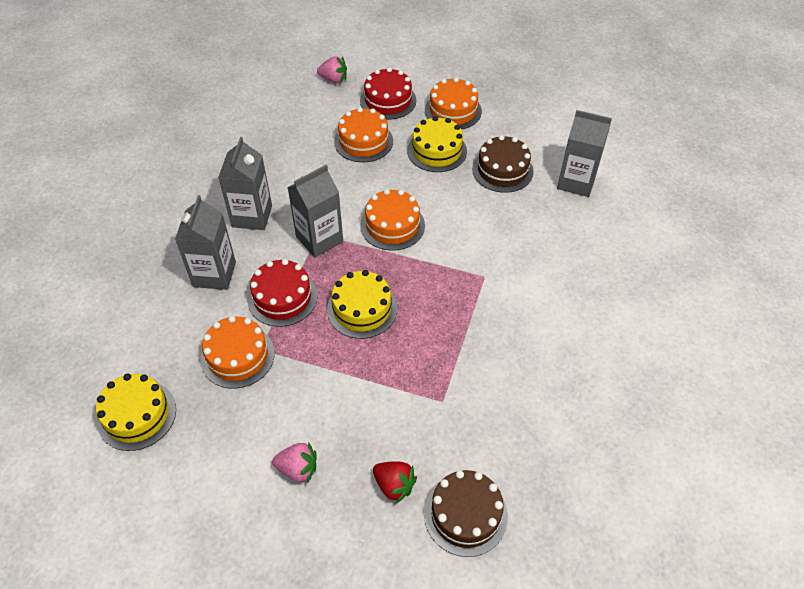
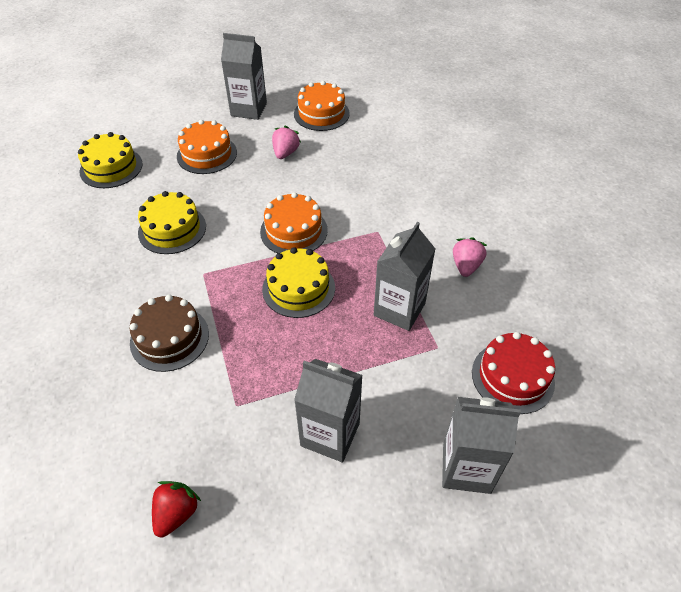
brown cake: 2 -> 1
orange cake: 4 -> 3
red cake: 2 -> 1

